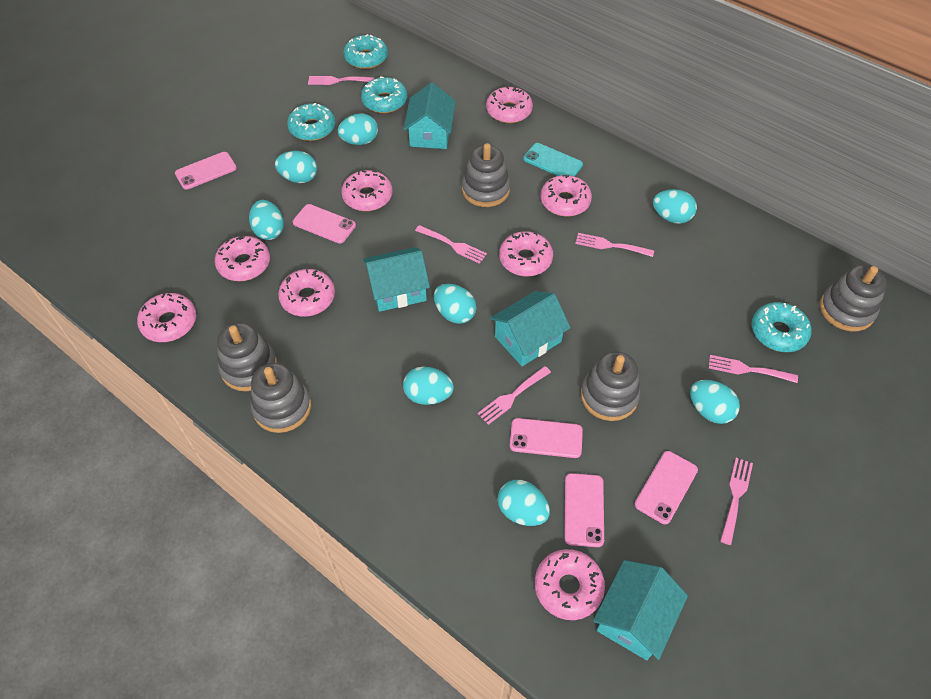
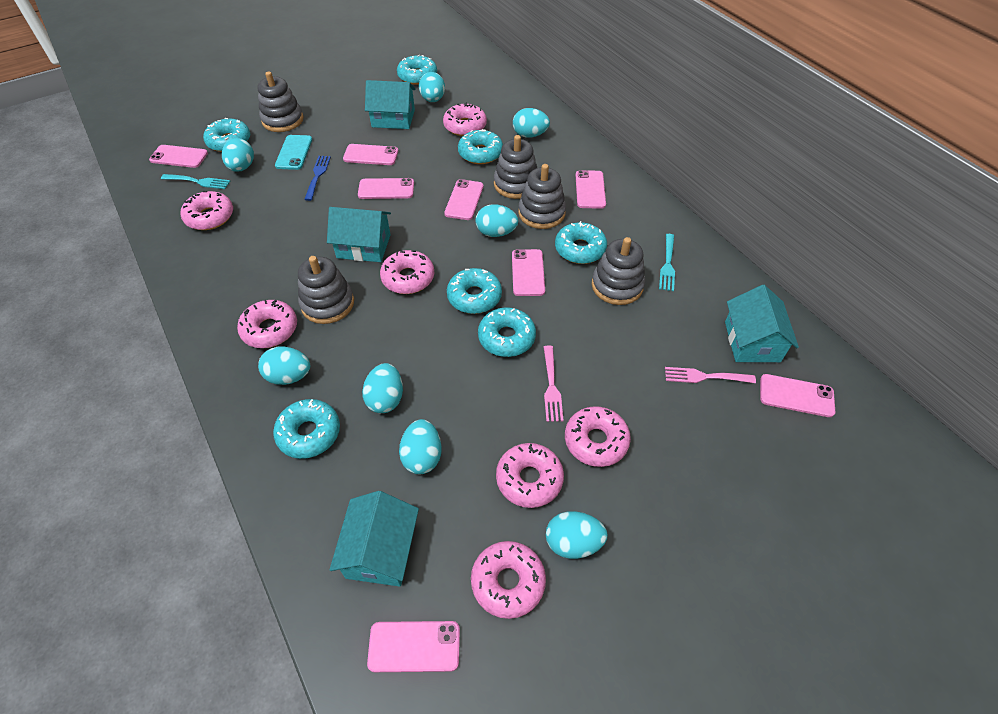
blue fork: 0 -> 1
pink donut: 8 -> 7
pink fork: 6 -> 2
pink phone: 5 -> 8
turquoise donut: 4 -> 7
turquoise fork: 0 -> 2

